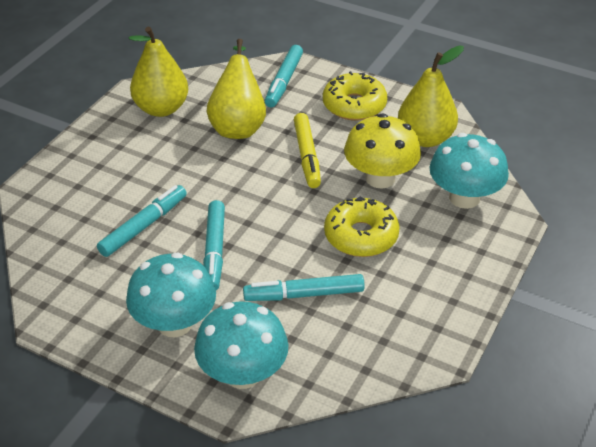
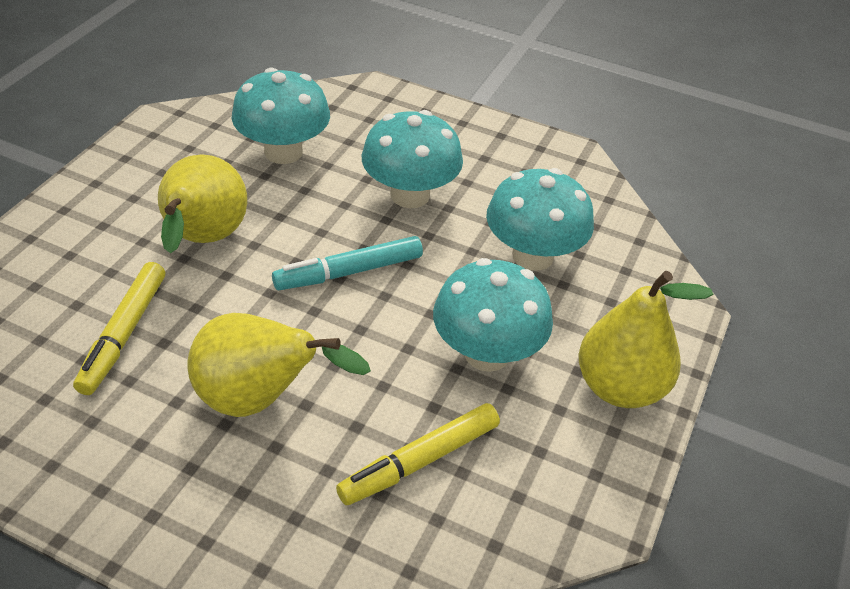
turquoise marker: 4 -> 1
turquoise mushroom: 3 -> 4
yellow donut: 2 -> 0
yellow marker: 1 -> 2
yellow mushroom: 1 -> 0

